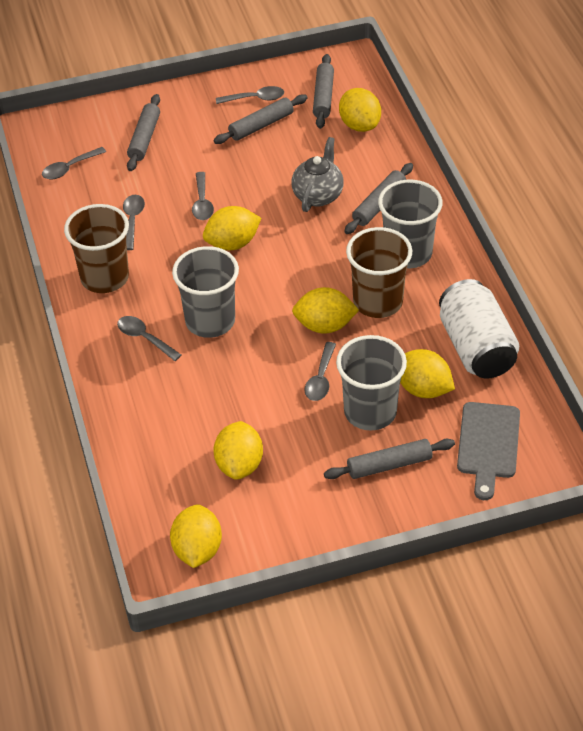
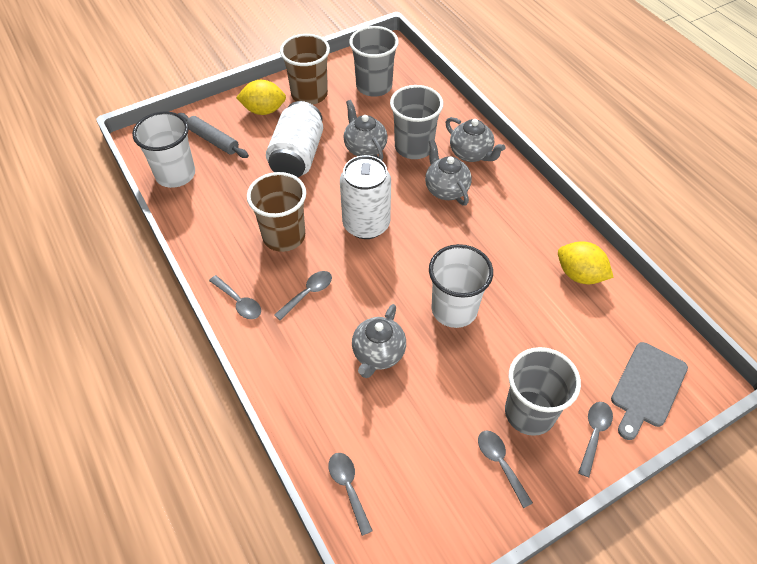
grey rolling pin: 5 -> 1
grey spoon: 6 -> 5
grey teapot: 1 -> 4
white can: 1 -> 2
white cup: 0 -> 2
yellow lemon: 6 -> 2

